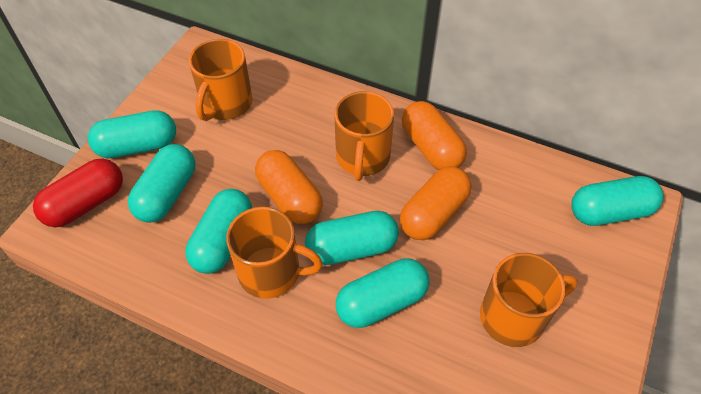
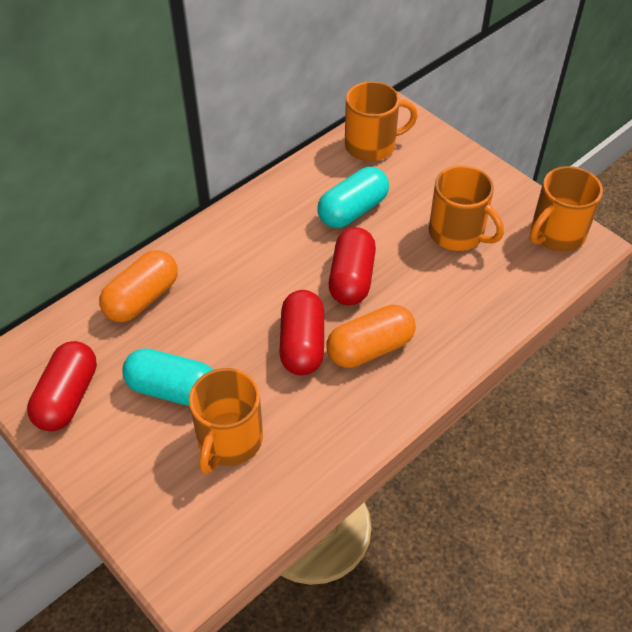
orange capsule: 3 -> 2
red capsule: 1 -> 3
turquoise capsule: 6 -> 2

